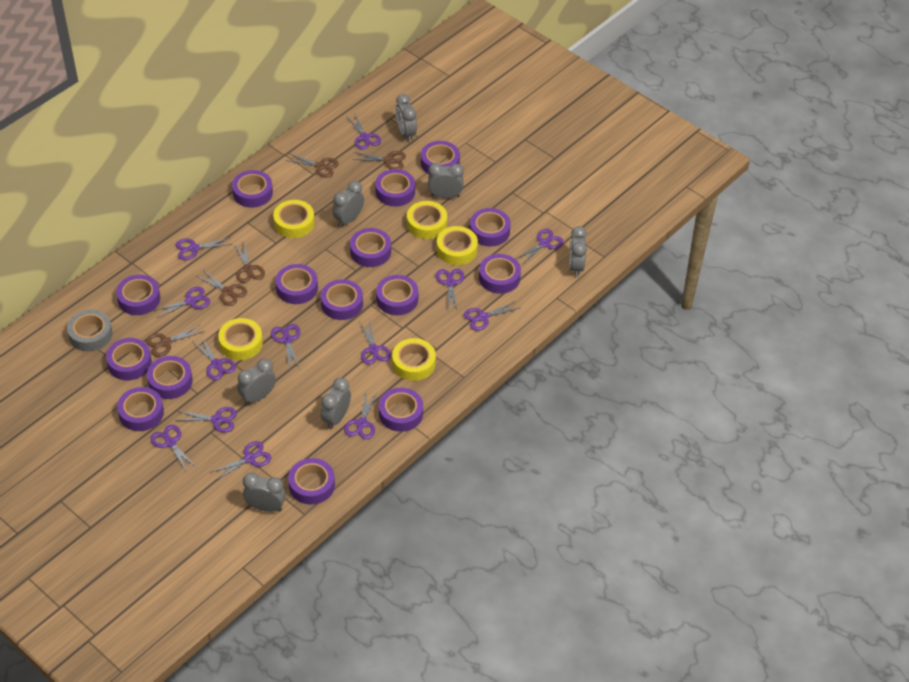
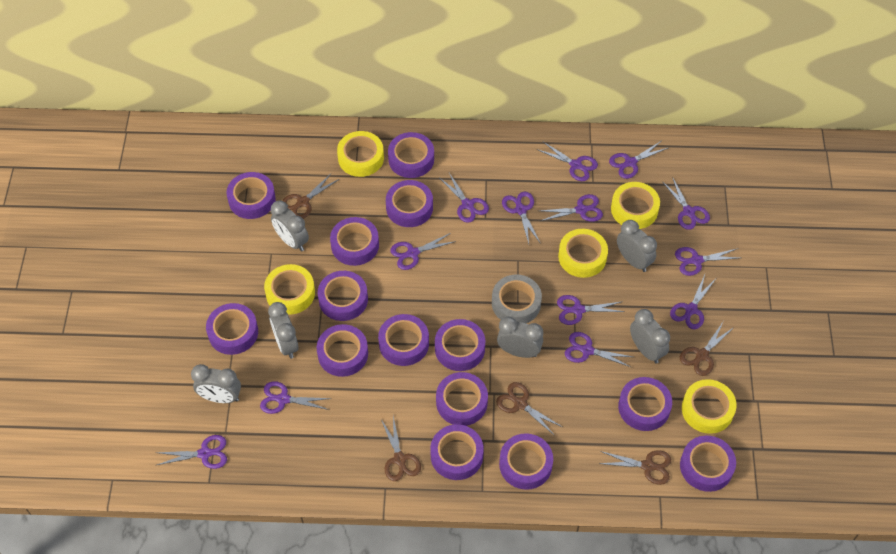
grey clock: 7 -> 6
purple tape: 15 -> 14

